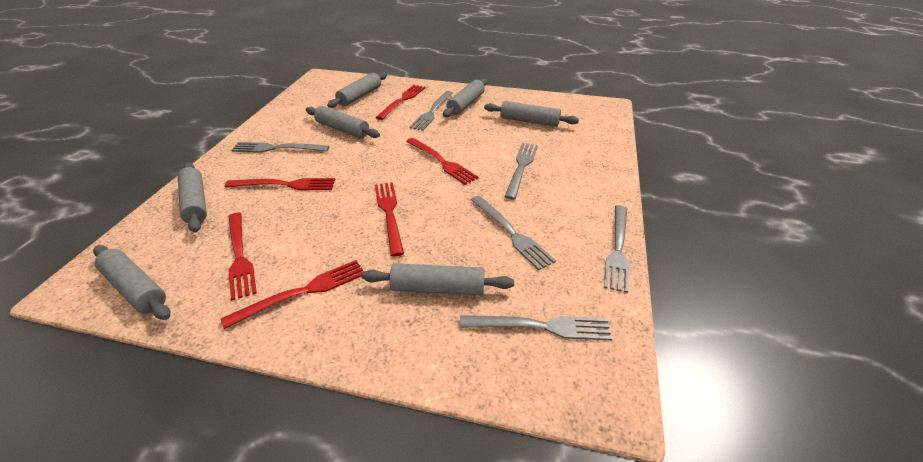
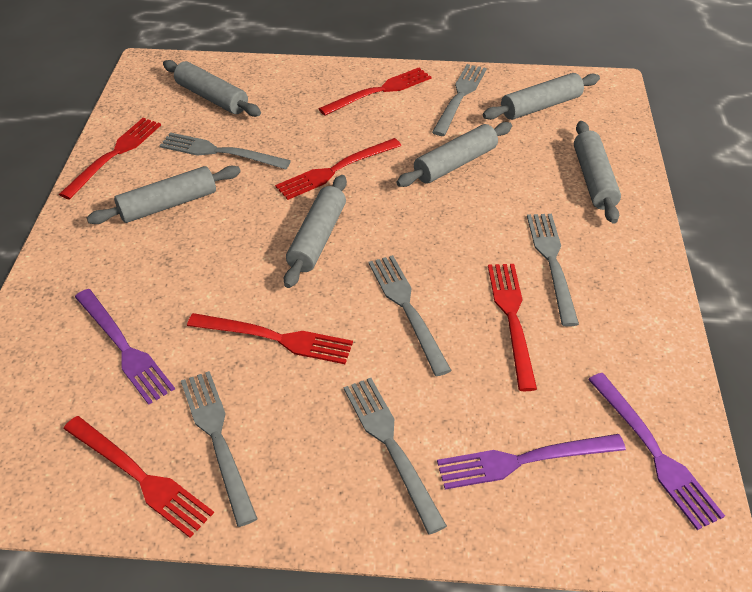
grey rolling pin: 7 -> 6
purple fork: 0 -> 3

